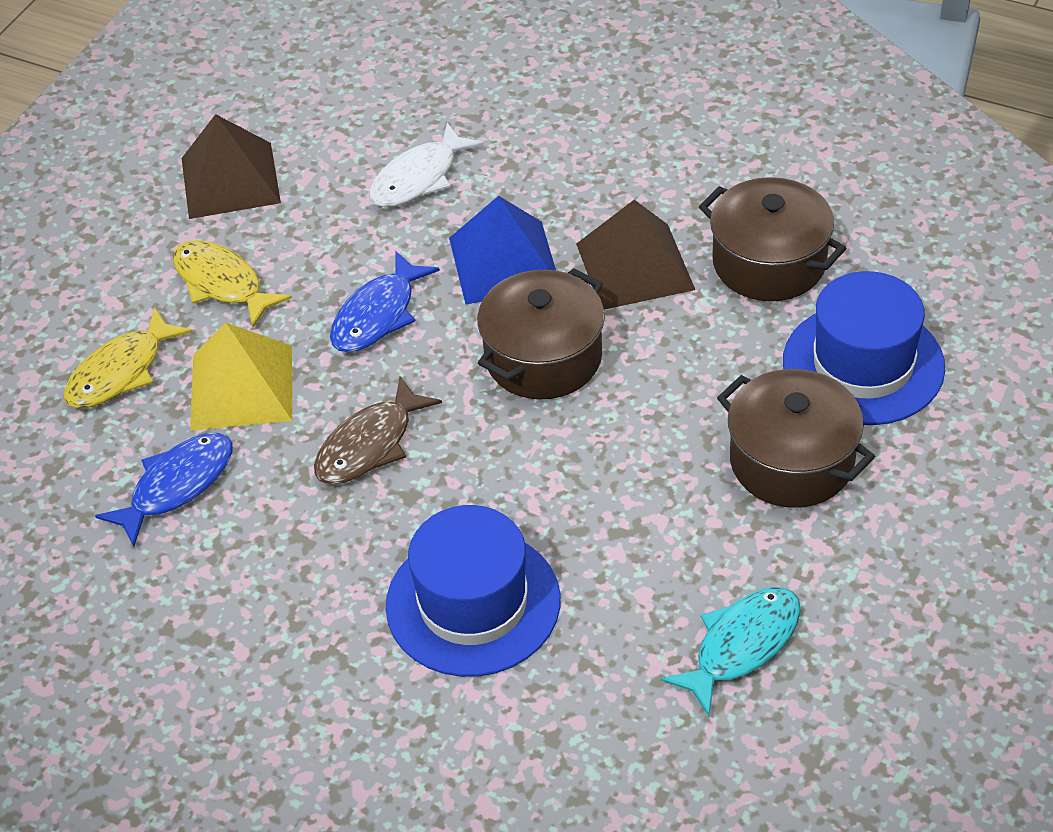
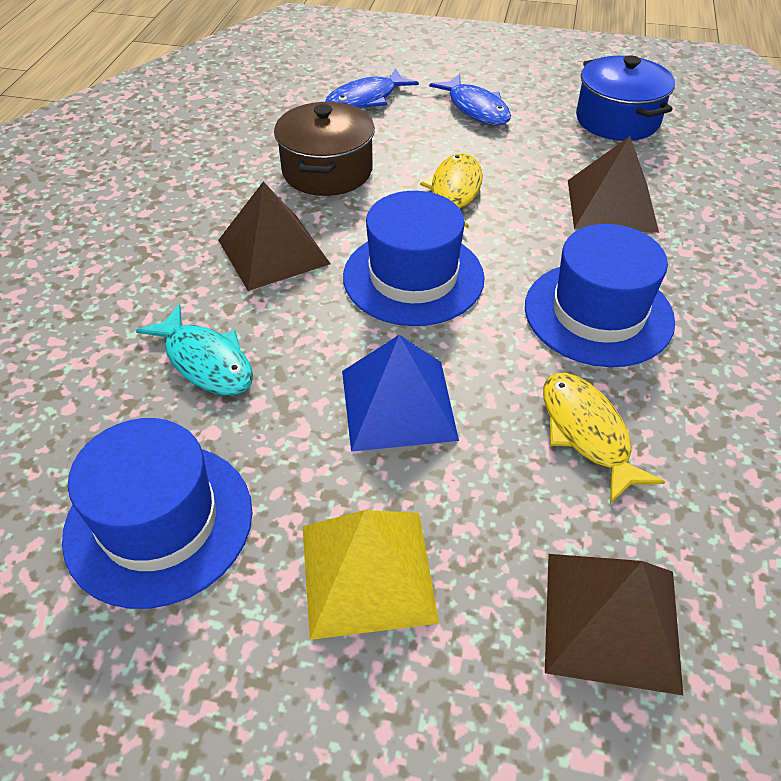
blue hat: 2 -> 3
blue pot: 0 -> 1
brown fish: 1 -> 0
brown pot: 3 -> 1
brown pyramid: 2 -> 3
white fish: 1 -> 0

